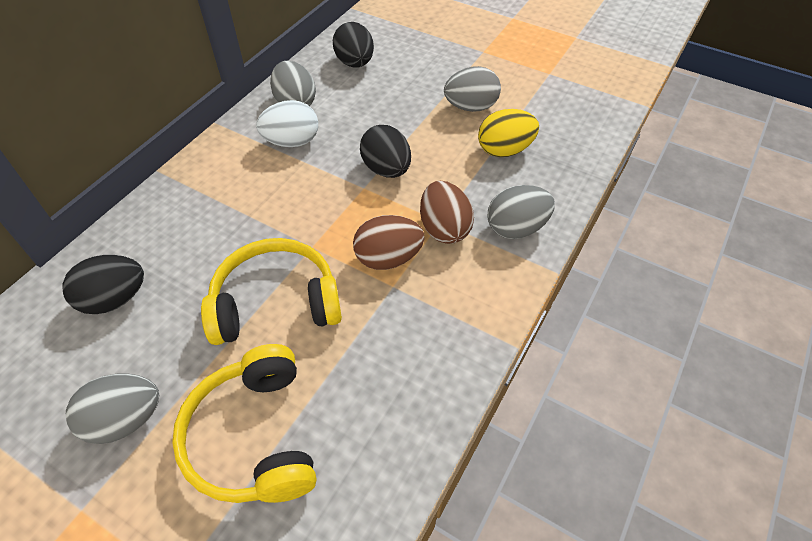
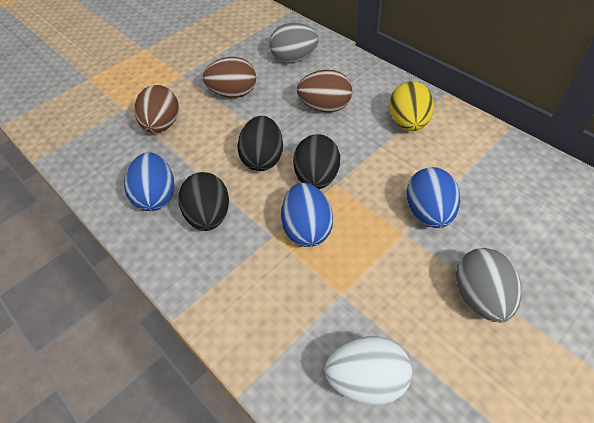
blue egg: 0 -> 3
brown egg: 2 -> 3
grey egg: 4 -> 2
yellow headphones: 2 -> 0

